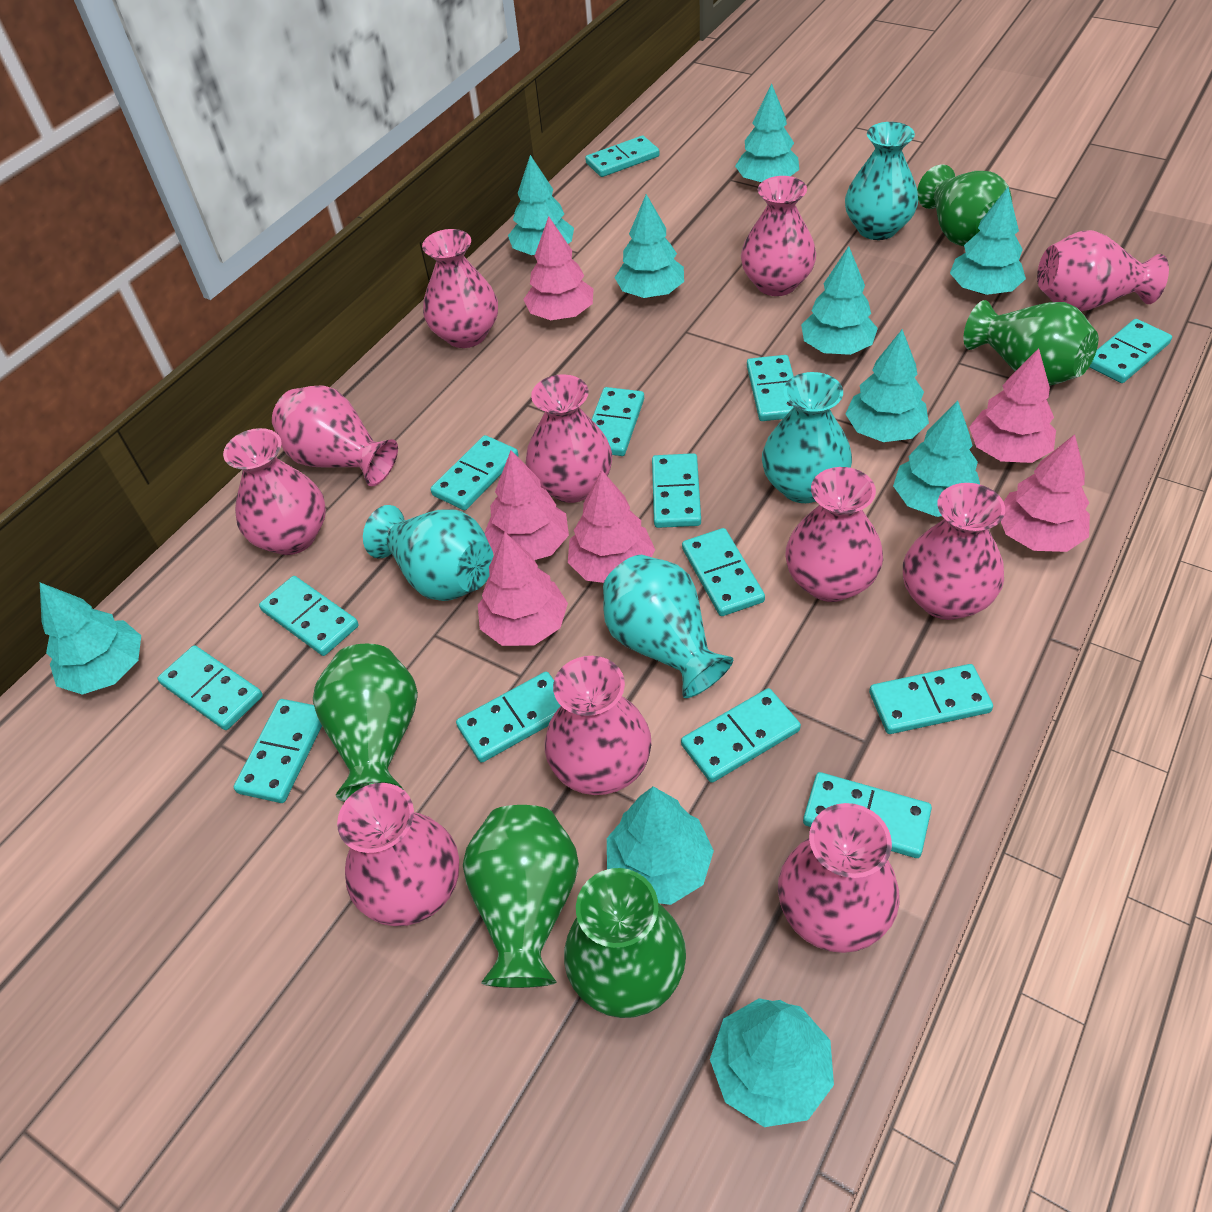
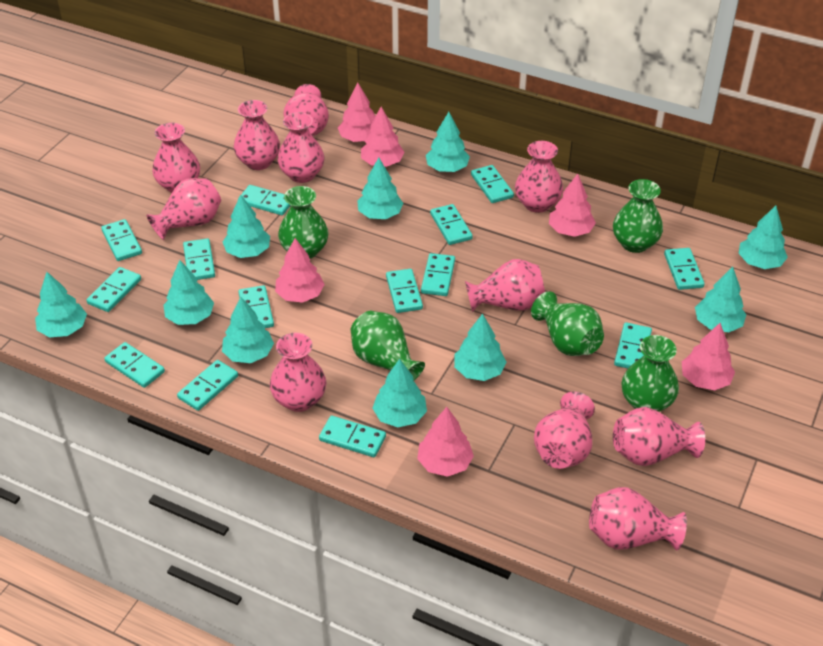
turquoise vase: 4 -> 0

